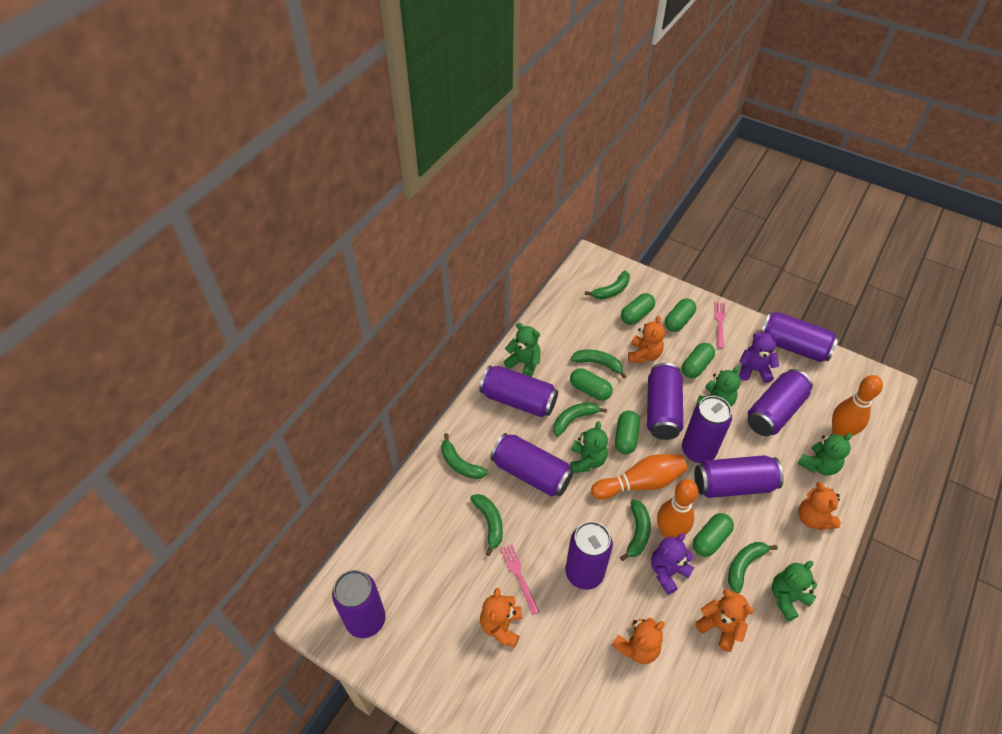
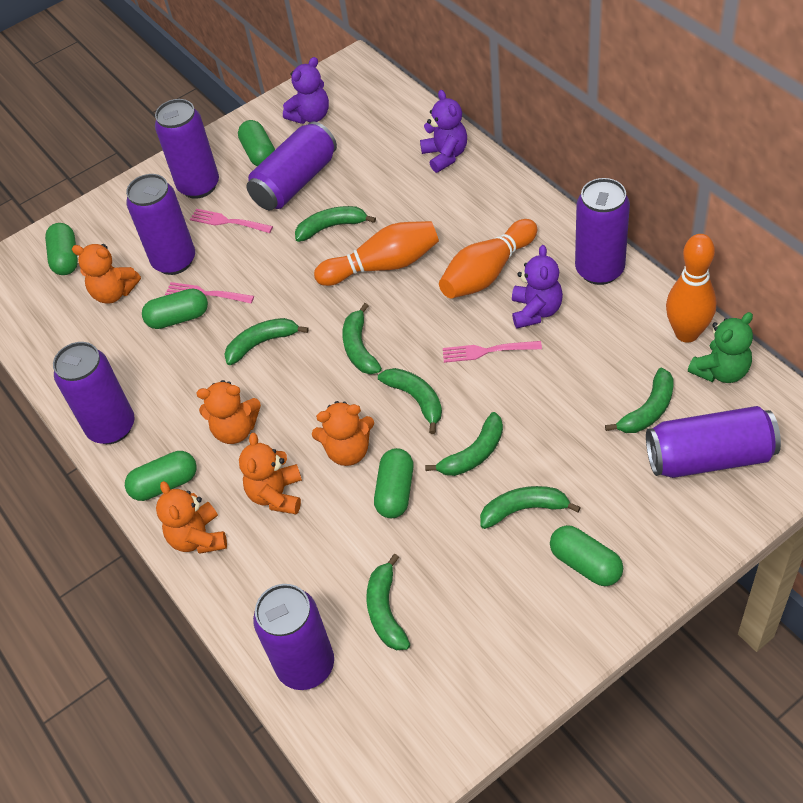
green banana: 7 -> 8
green teddy bear: 5 -> 1
pink fork: 2 -> 3
purple can: 9 -> 7
purple teddy bear: 2 -> 3

